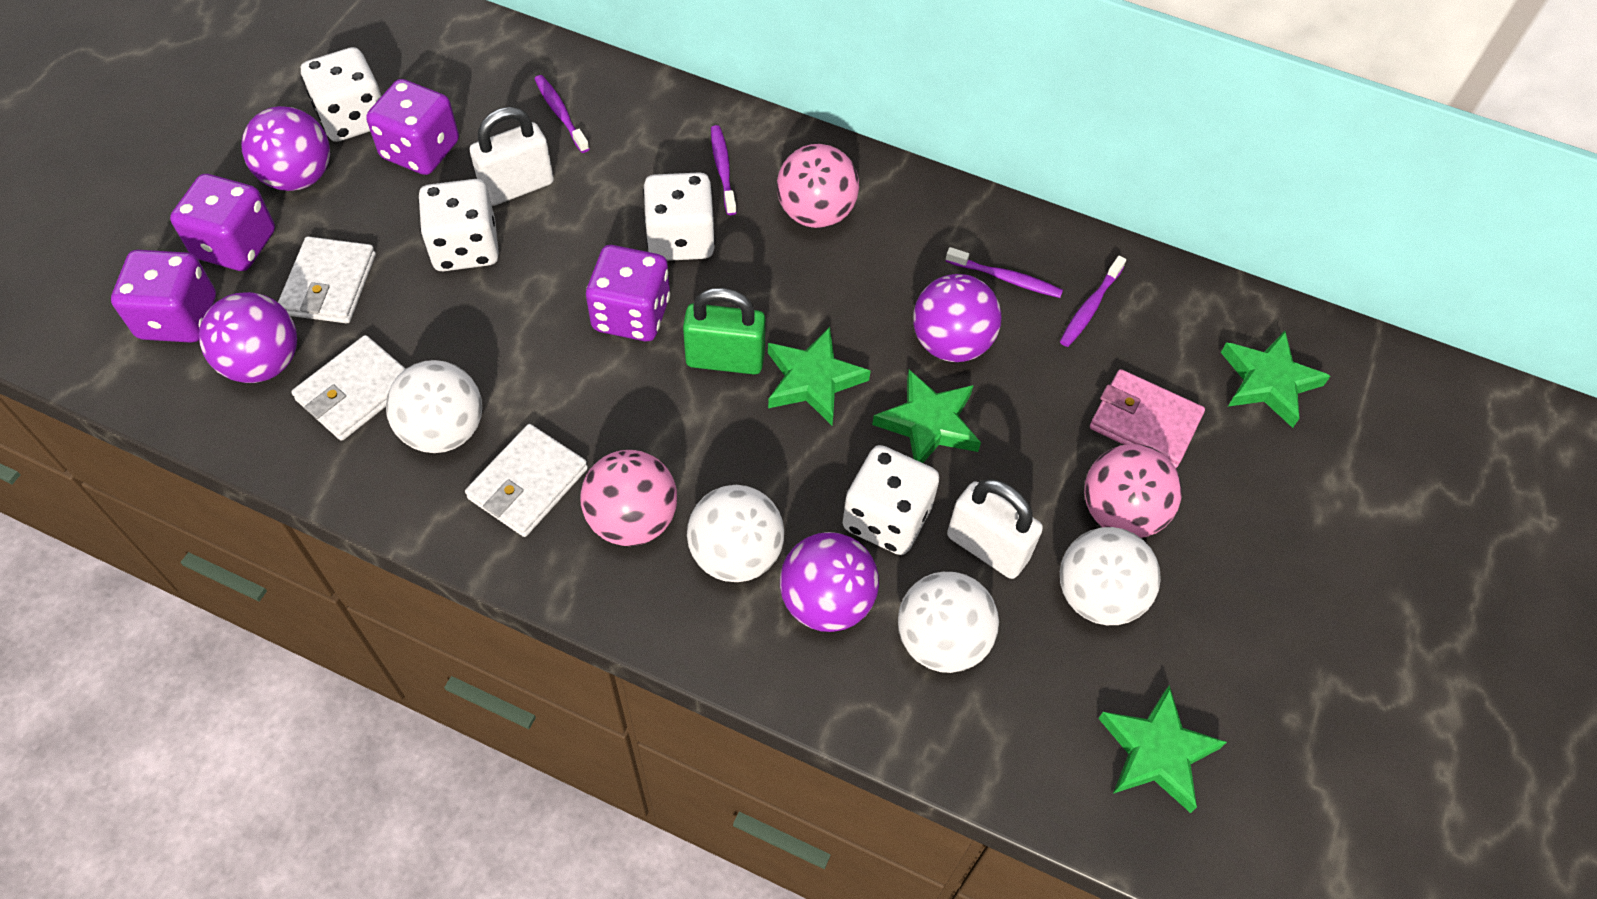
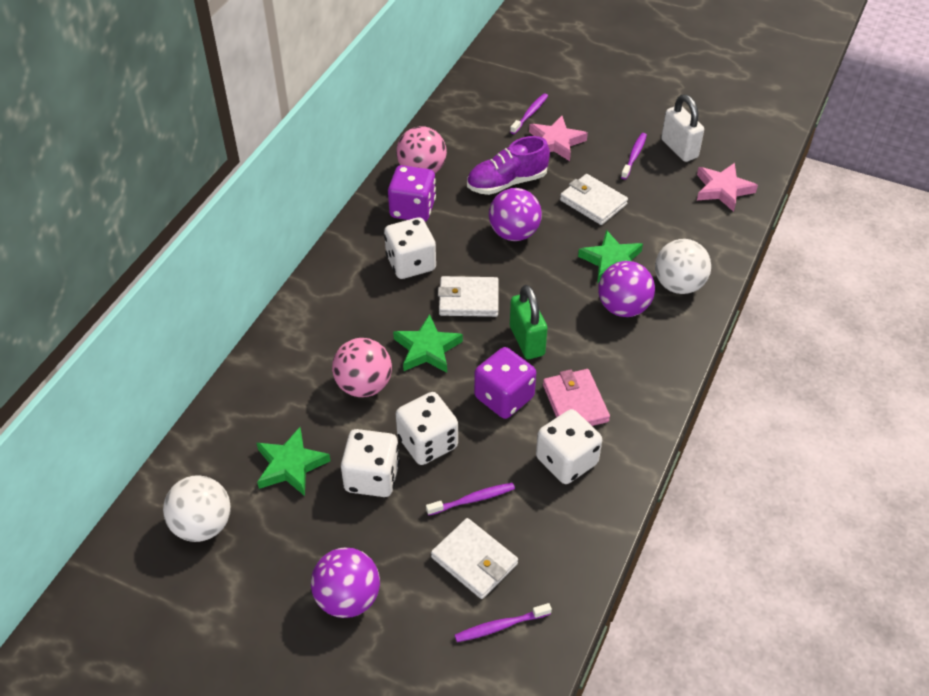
green star: 4 -> 3
pink ball: 3 -> 2
pink star: 0 -> 2
purple ball: 4 -> 3
purple dice: 4 -> 2
purple shoe: 0 -> 1
white ball: 4 -> 2
white padlock: 2 -> 1

